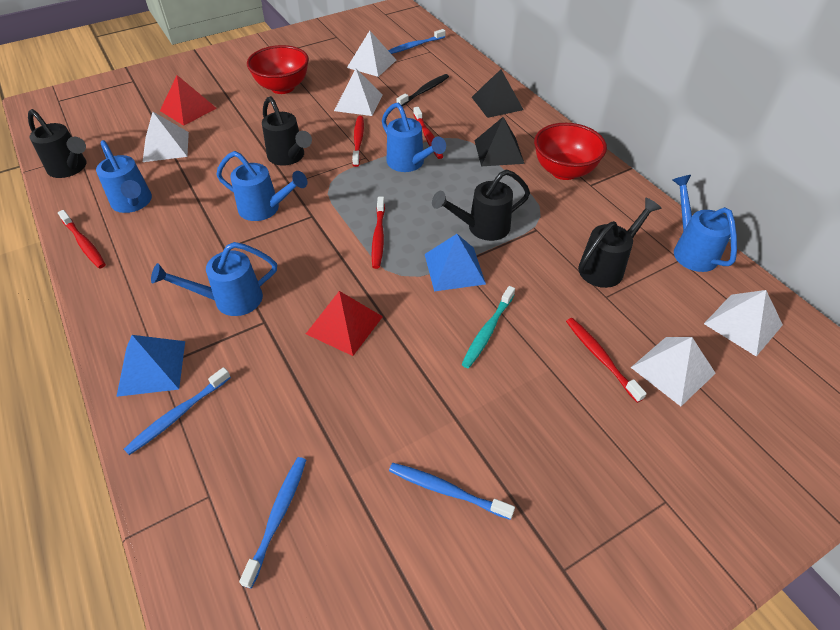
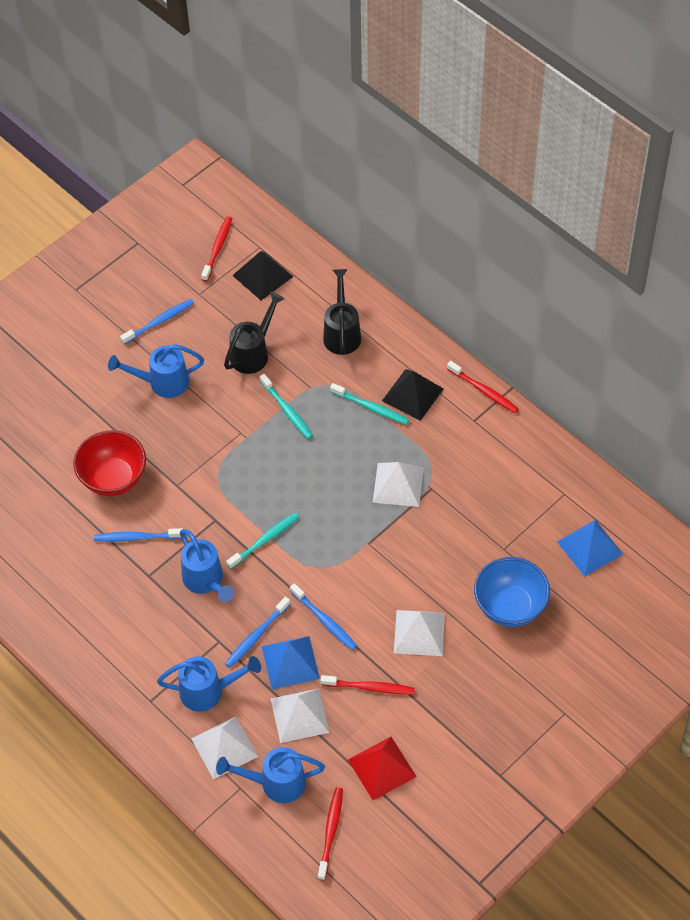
black toothbrush: 1 -> 0
black watering can: 4 -> 2
blue bowl: 0 -> 1
blue watering can: 5 -> 4
red bowl: 2 -> 1
red pyramid: 2 -> 1
red toothbrush: 5 -> 4
turquoise toothbrush: 1 -> 3
white pyramid: 5 -> 4

